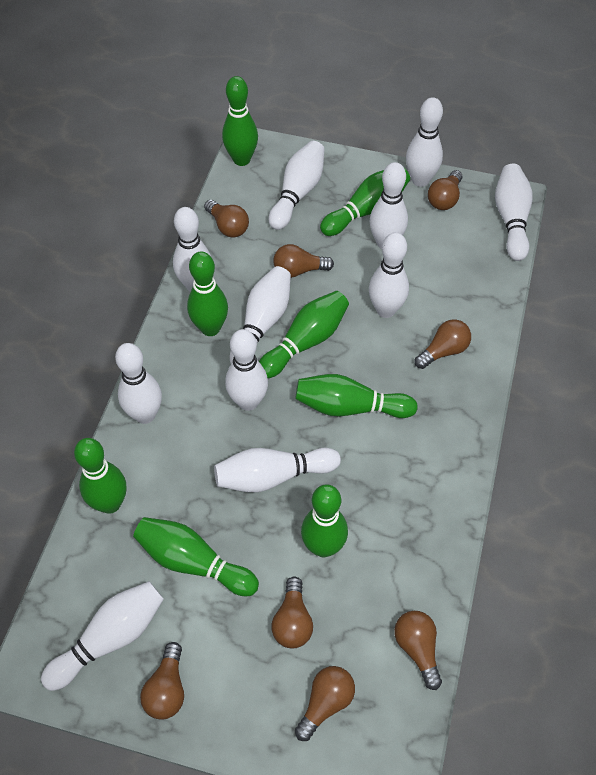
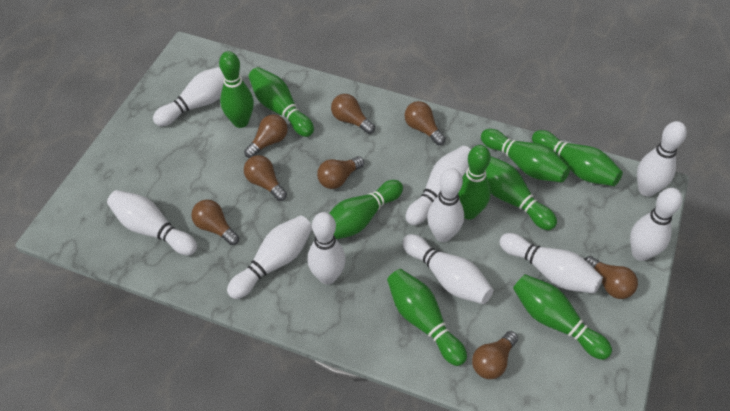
green bowling pin: 8 -> 9
white bowling pin: 11 -> 10

